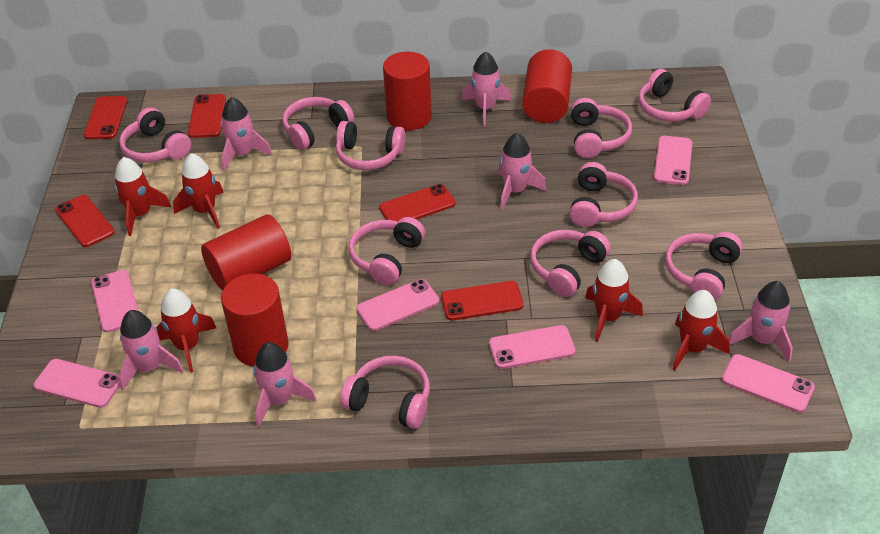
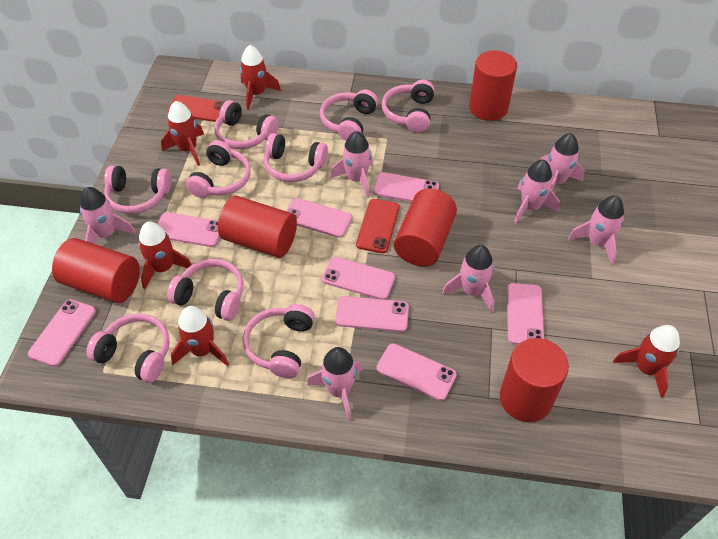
pink headphones: 10 -> 9
pink phone: 6 -> 8
pink rocket: 6 -> 7
red cylinder: 4 -> 5
red phone: 5 -> 2

